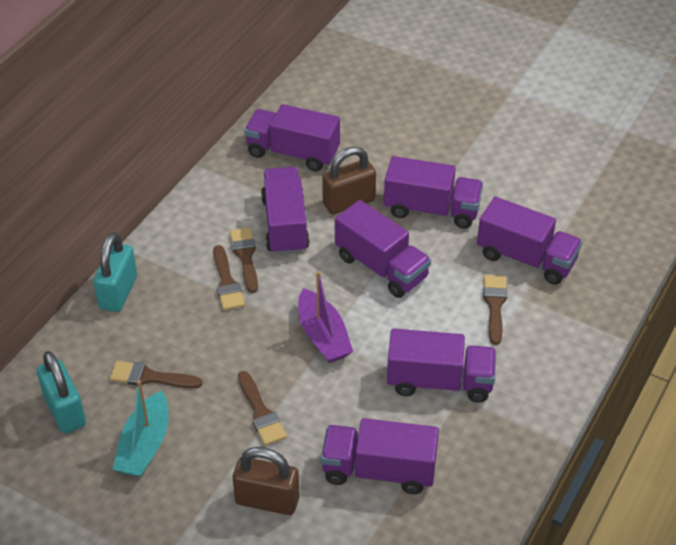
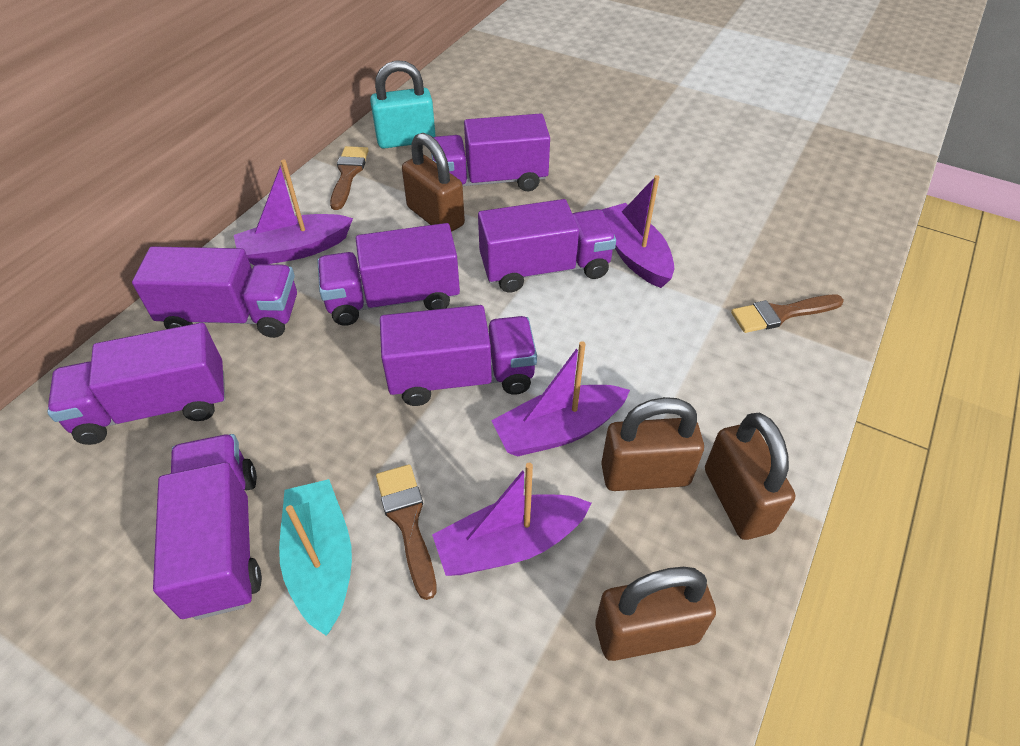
brown brush: 5 -> 3
brown padlock: 2 -> 4
purple boat: 1 -> 4
turquoise padlock: 2 -> 1

